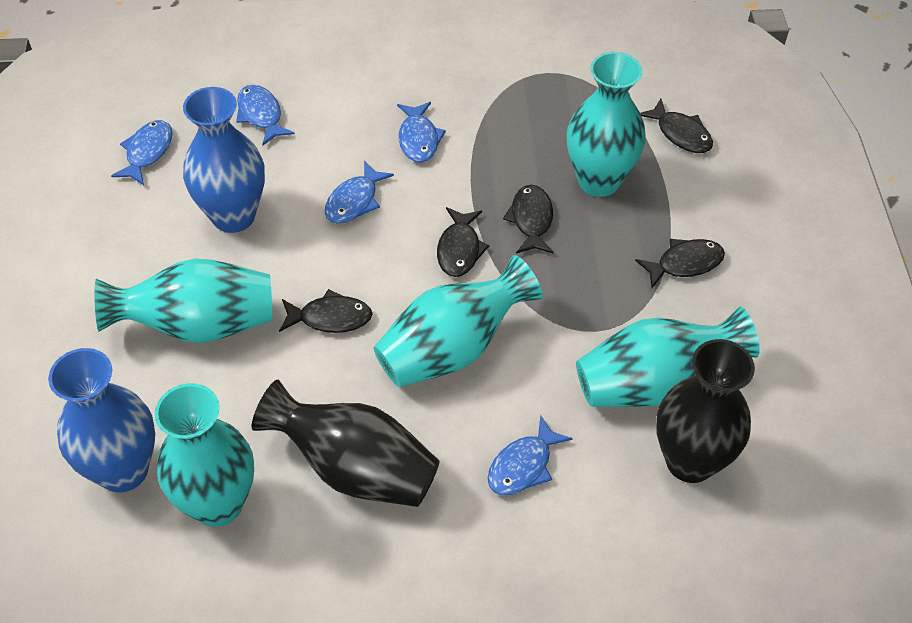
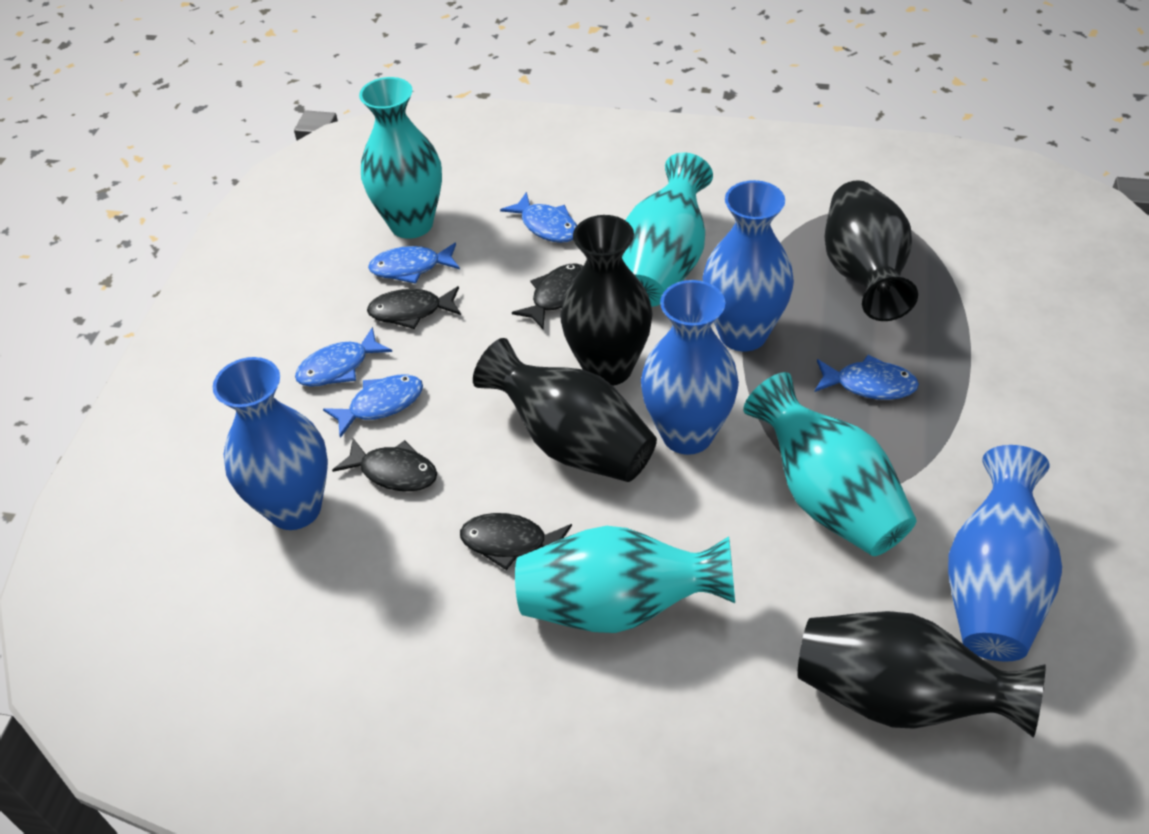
black fish: 5 -> 4
black vase: 2 -> 4
blue vase: 2 -> 4
turquoise vase: 5 -> 4

